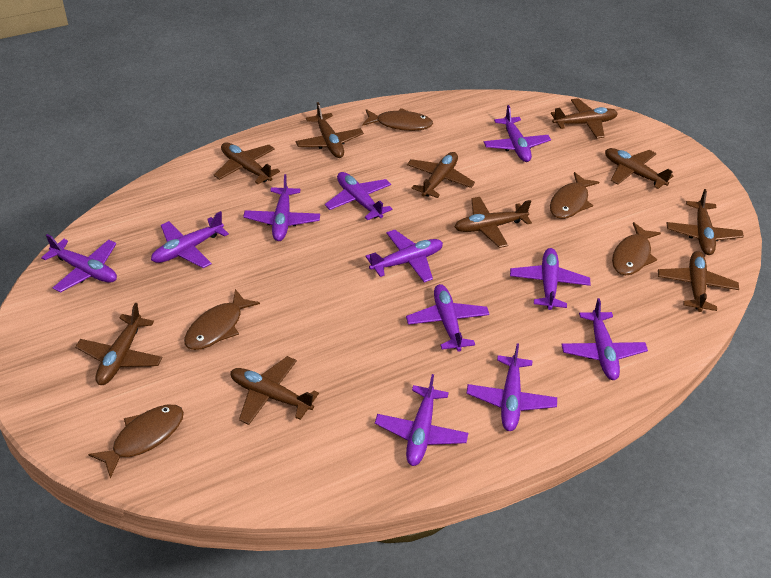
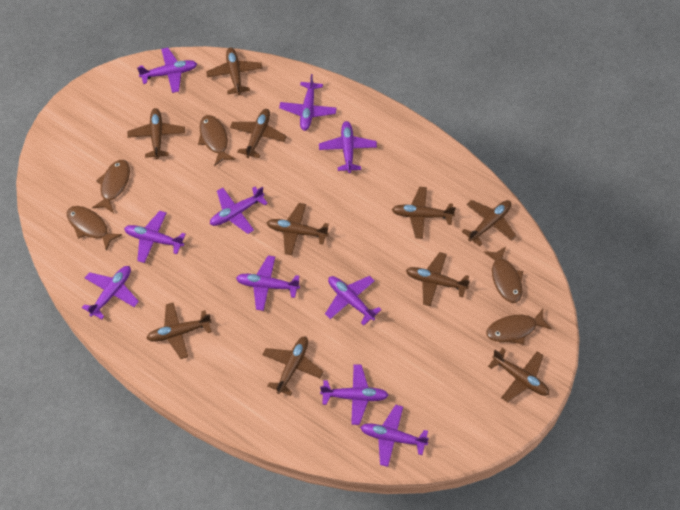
purple plane: 11 -> 10

